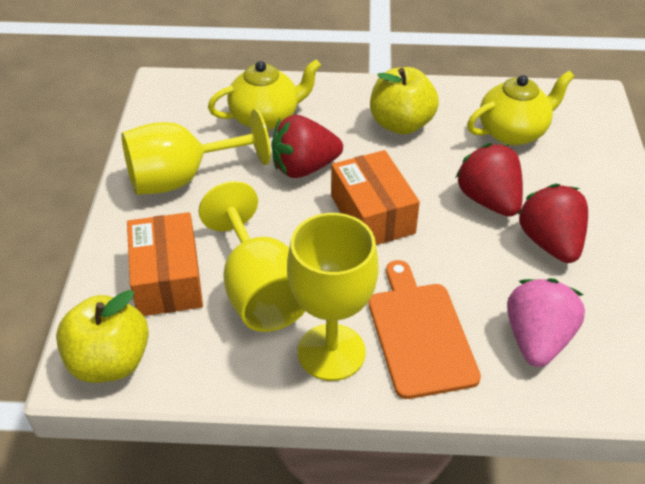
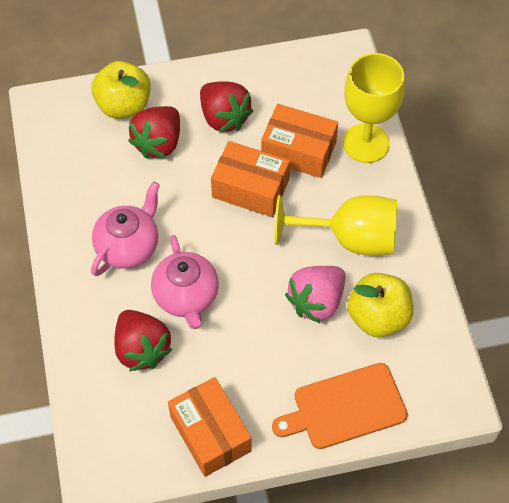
orange box: 2 -> 3
pink teapot: 0 -> 2
yellow goblet: 3 -> 2
yellow teapot: 2 -> 0

